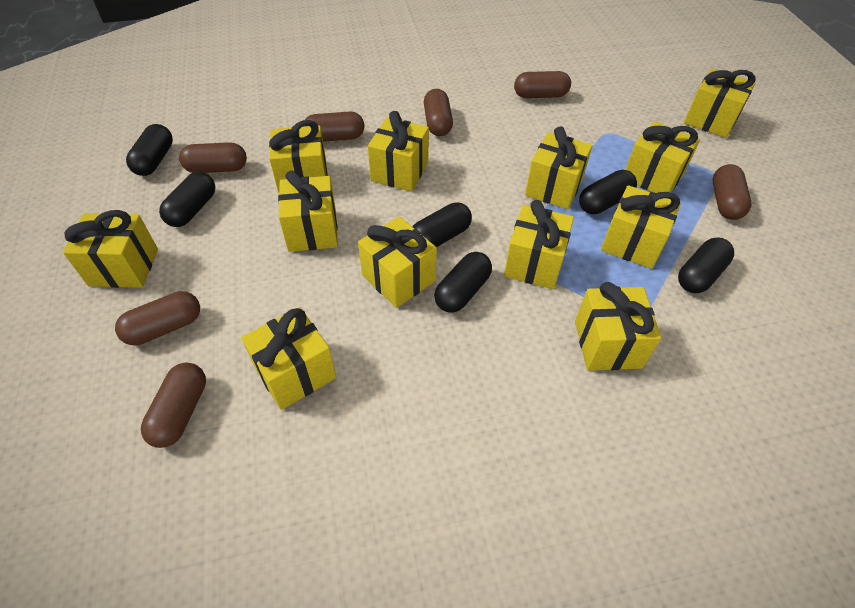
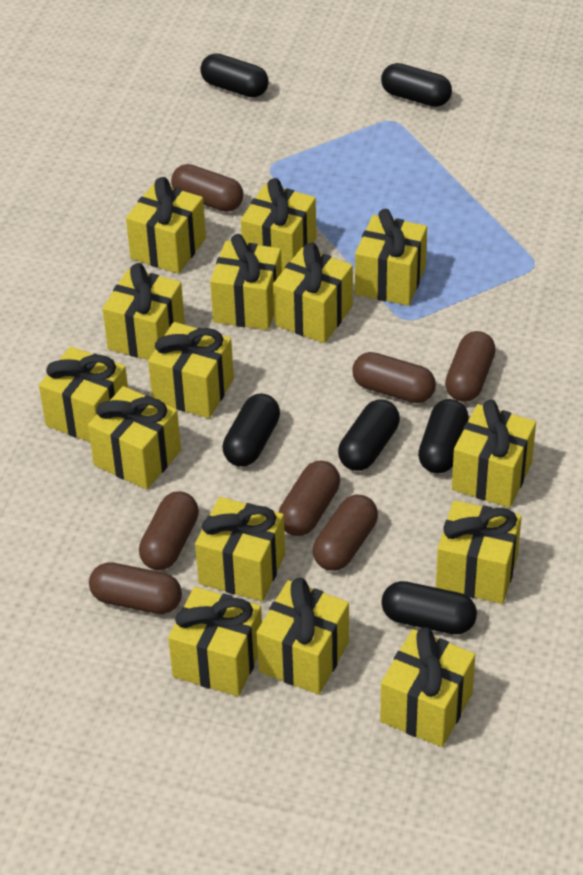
yellow gift: 12 -> 15

